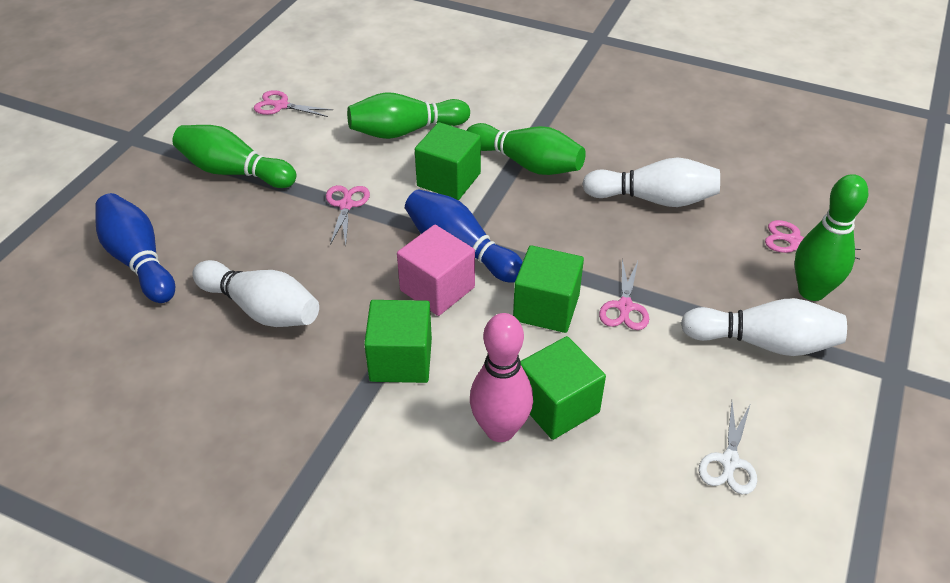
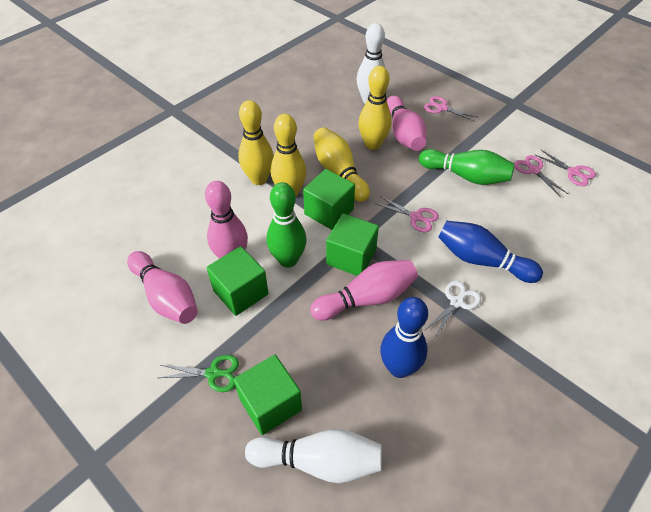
green bowling pin: 4 -> 2
green scissors: 0 -> 1
pink bowling pin: 1 -> 4
pink cube: 1 -> 0
white bowling pin: 3 -> 2
yellow bowling pin: 0 -> 4

